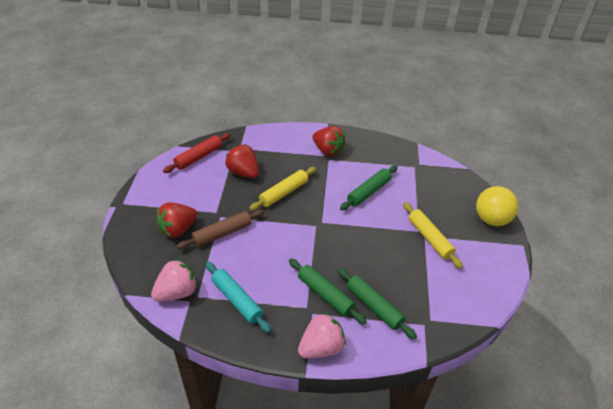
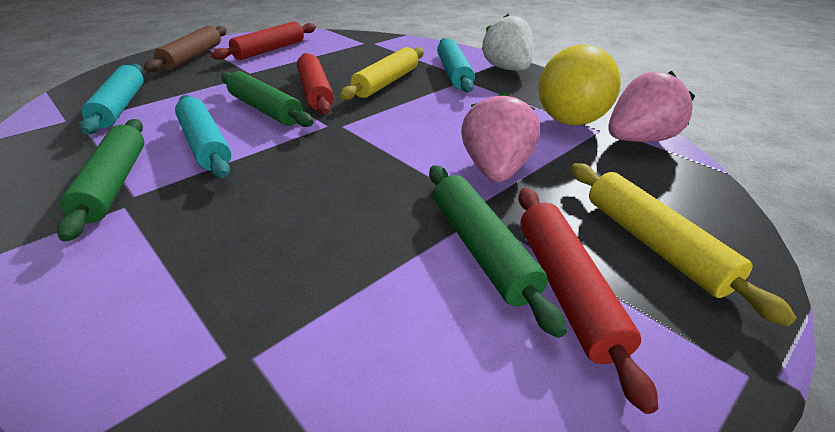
red rolling pin: 1 -> 3
red strawberry: 3 -> 0
turquoise rolling pin: 1 -> 3
white strawberry: 0 -> 1

